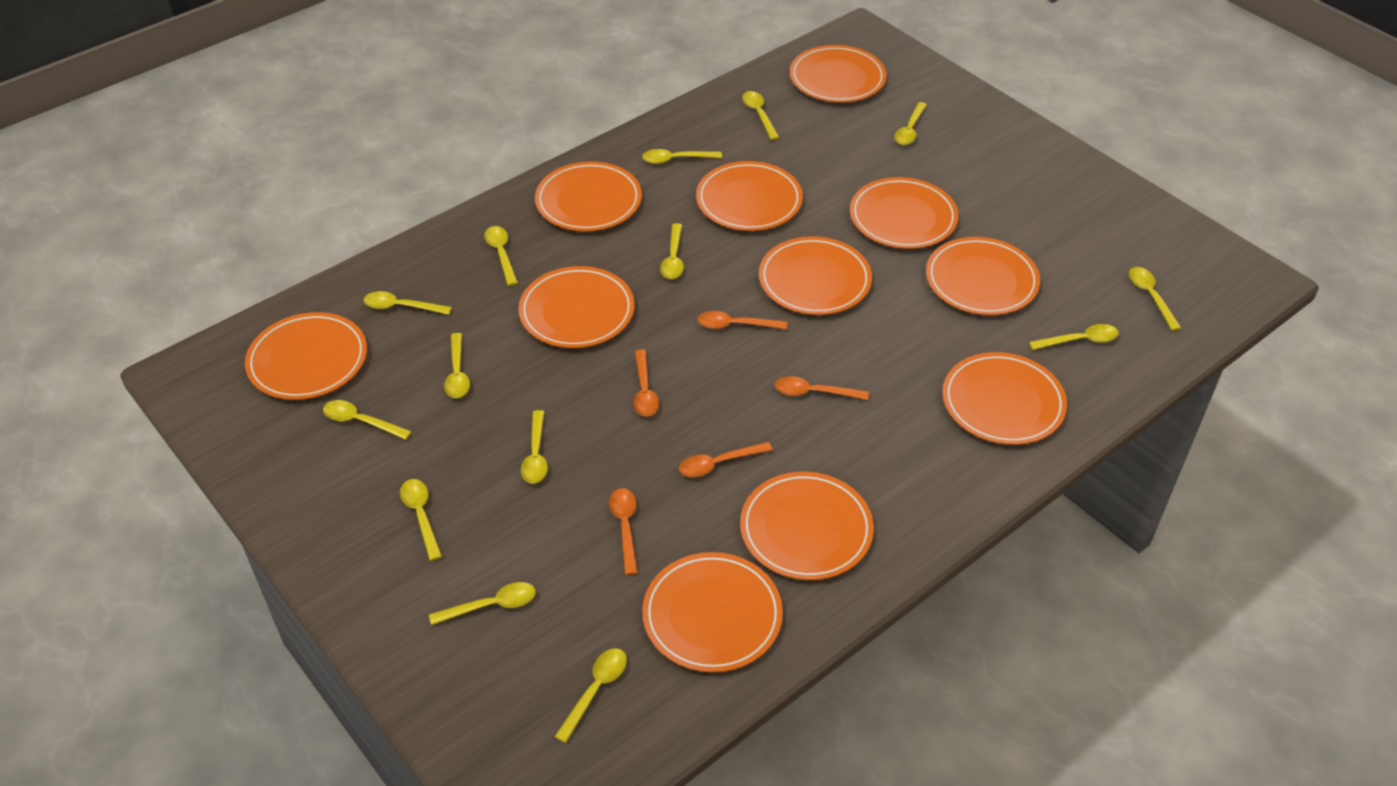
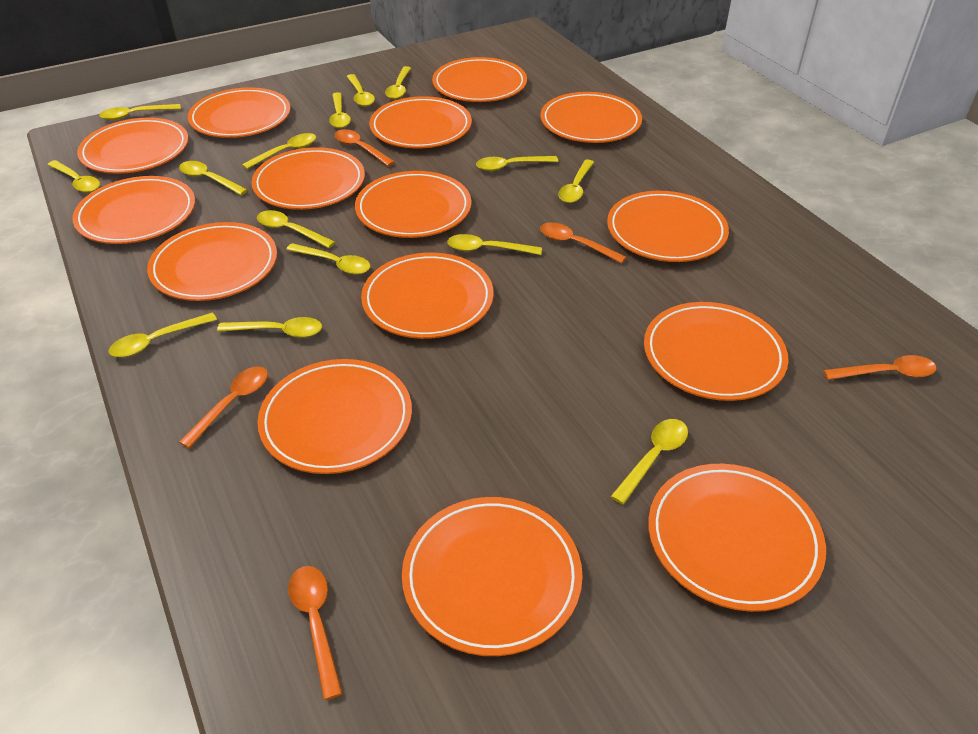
orange plate: 11 -> 15
yellow spoon: 14 -> 15

